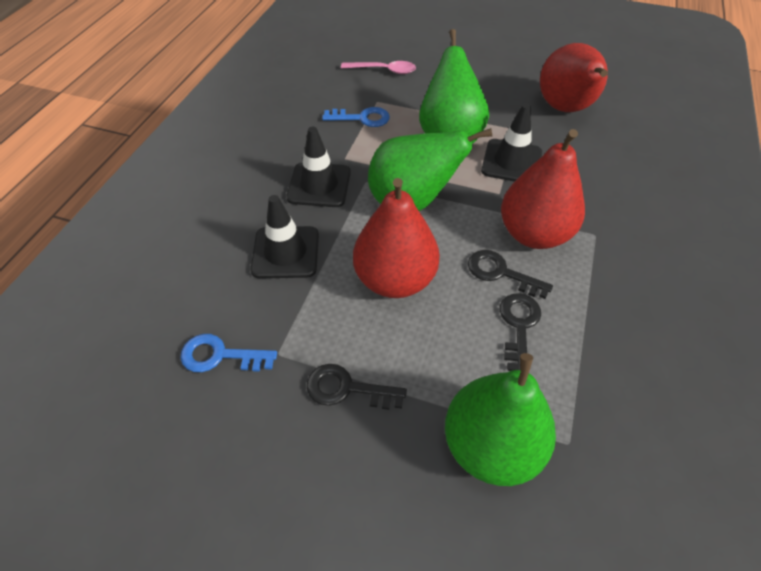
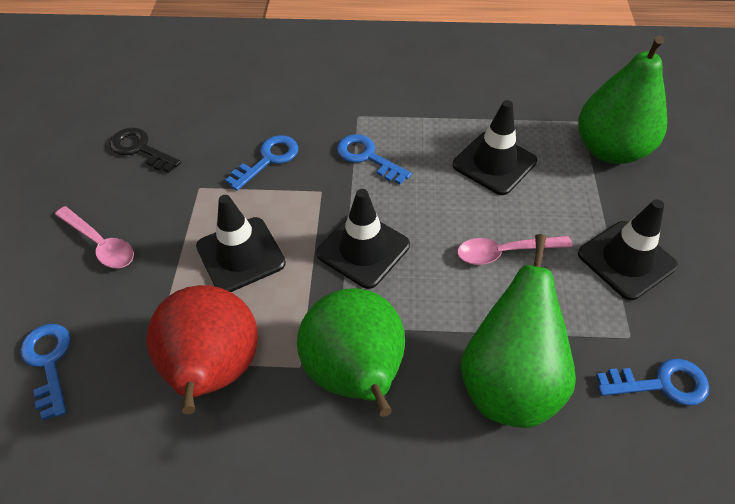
black key: 3 -> 1
black traffic cone: 3 -> 4
blue key: 2 -> 4
pink spoon: 1 -> 2
red pear: 3 -> 1

